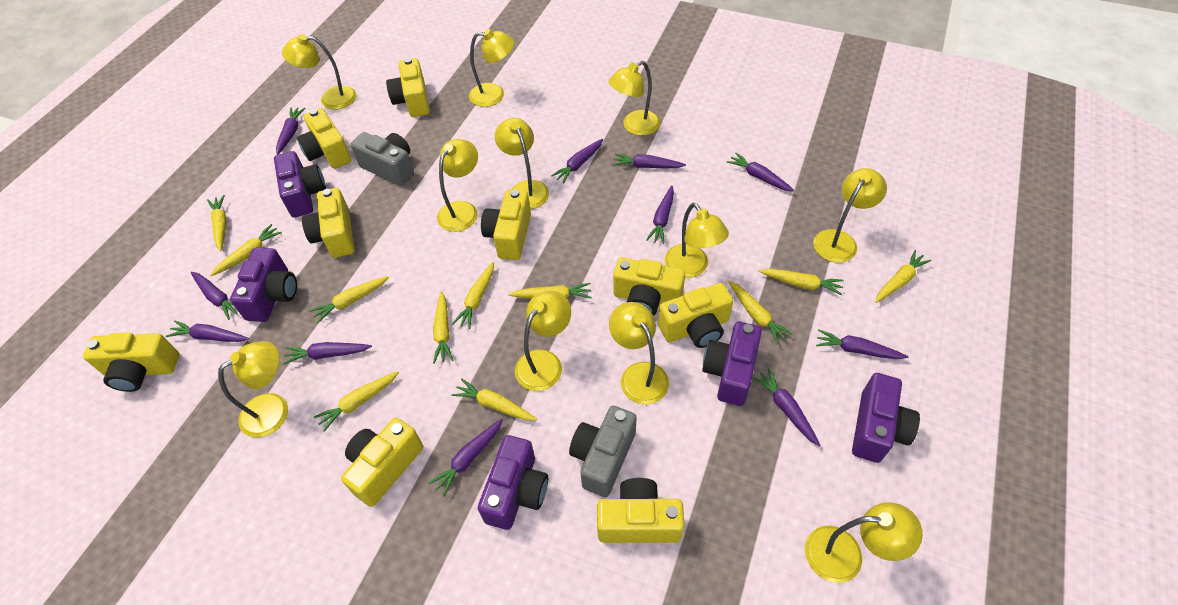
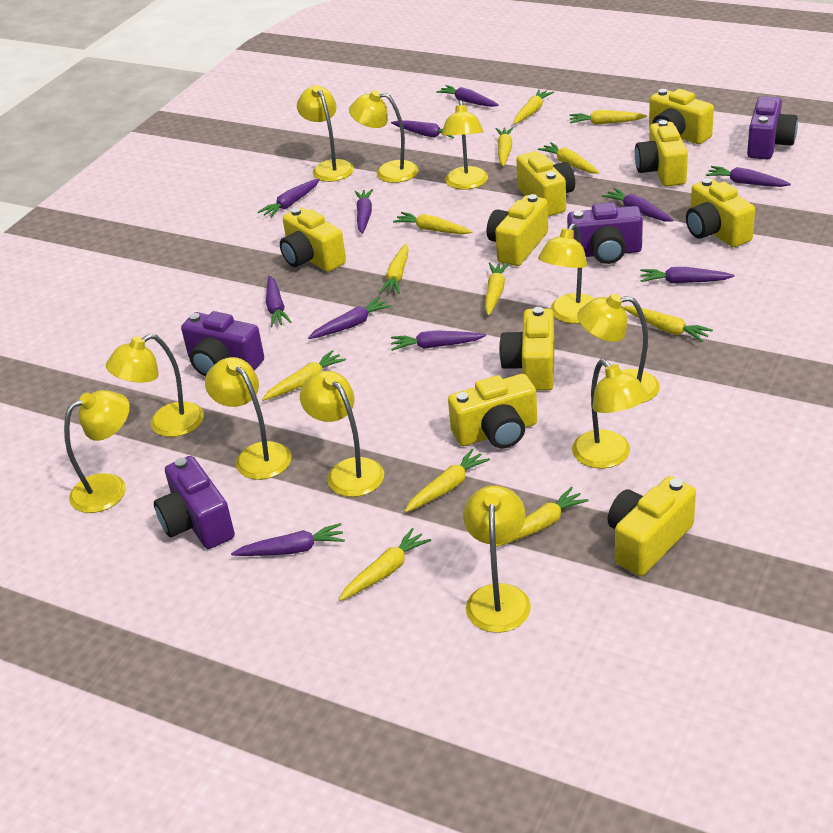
grey camera: 2 -> 0
purple camera: 5 -> 4
yellow carrot: 11 -> 12

